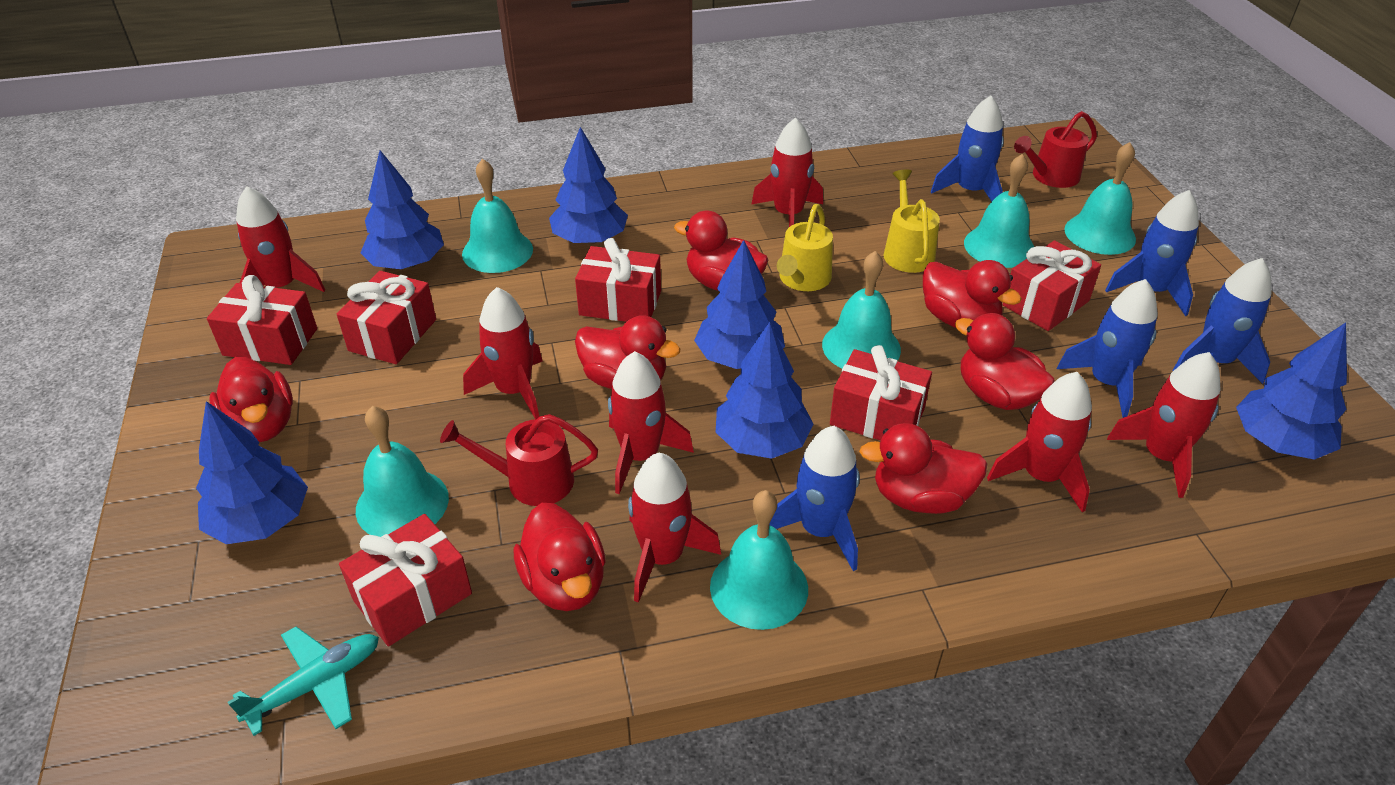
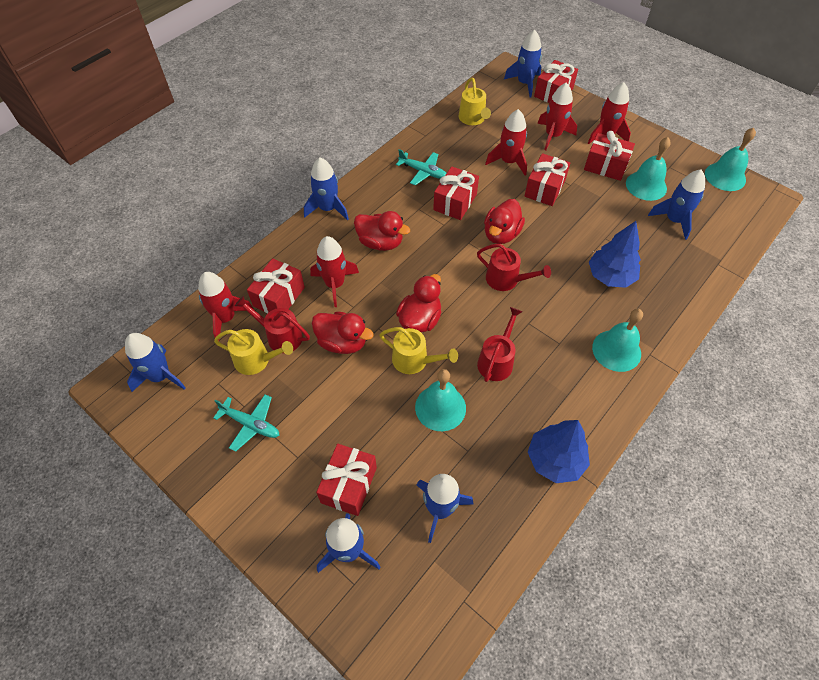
blue rocket: 5 -> 6
blue tree: 6 -> 2
red duck: 7 -> 4
red rocket: 7 -> 5
red watering can: 2 -> 3
turquoise bell: 6 -> 4
turquoise plane: 1 -> 2
yellow watering can: 2 -> 3

